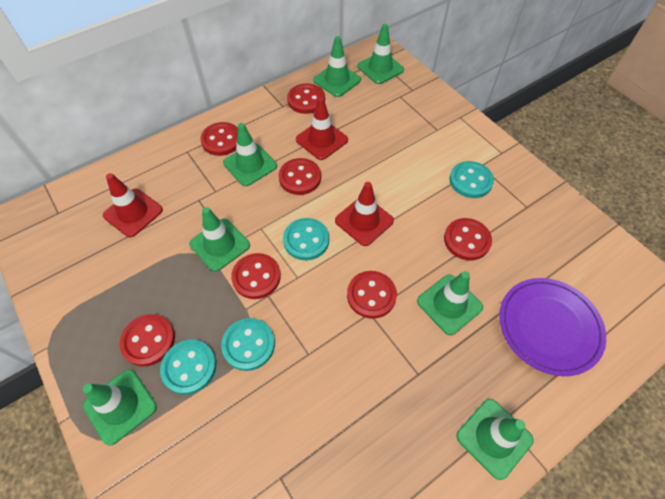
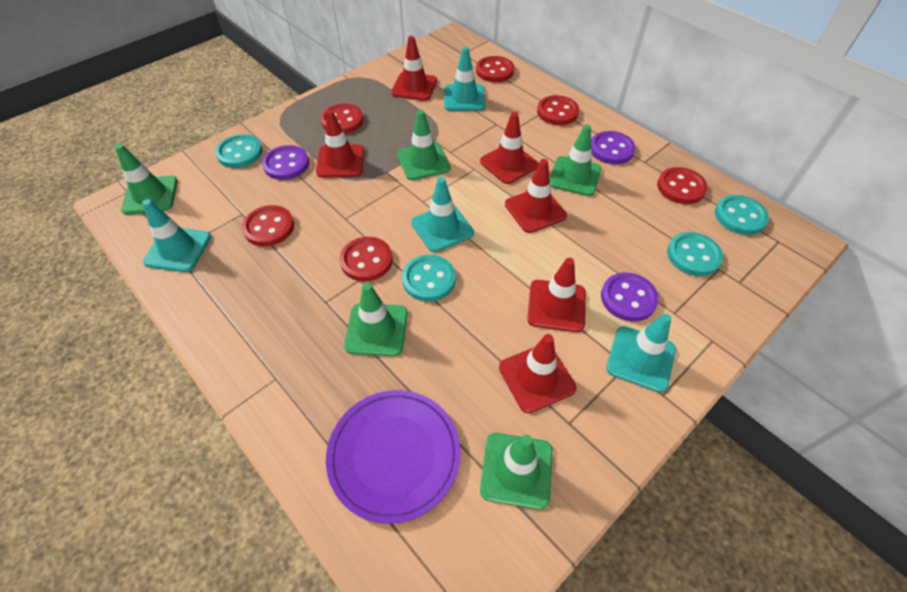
green traffic cone: 7 -> 5
purple button: 0 -> 3
red button: 7 -> 6
red traffic cone: 3 -> 6
turquoise traffic cone: 0 -> 4

